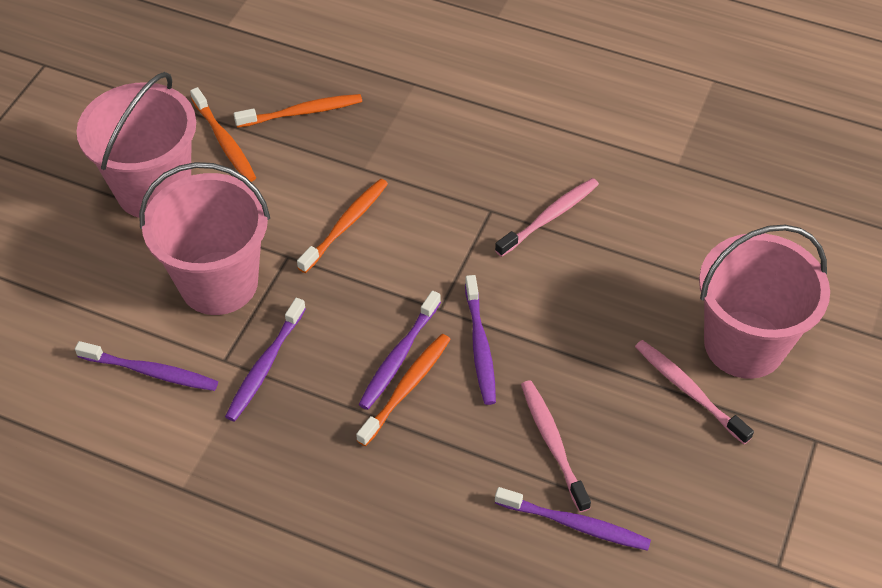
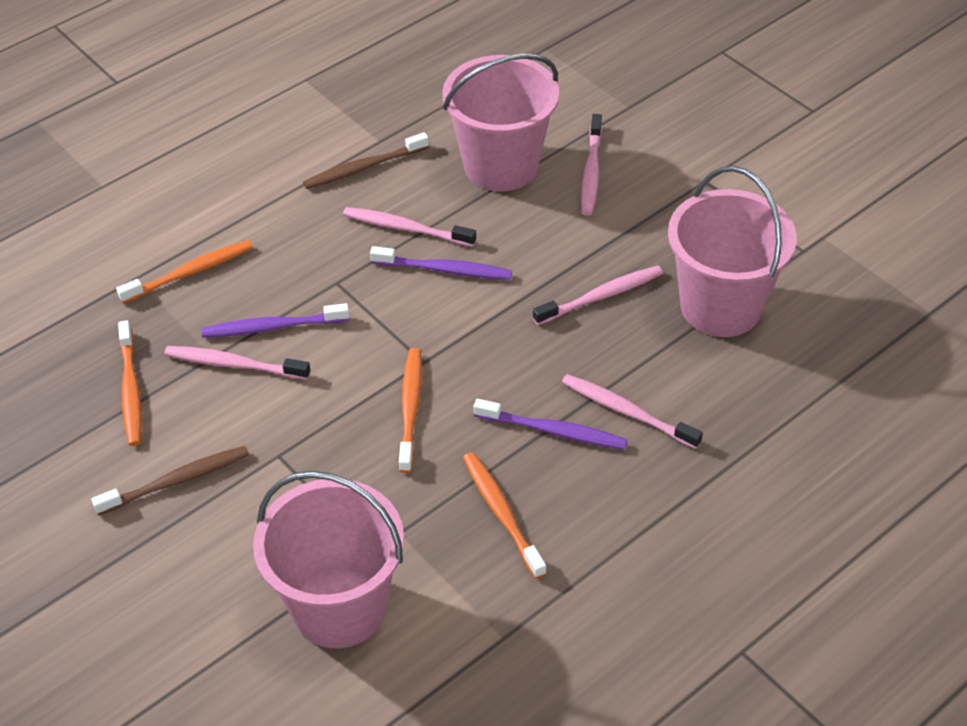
brown toothbrush: 0 -> 2
pink toothbrush: 3 -> 5
purple toothbrush: 5 -> 3

